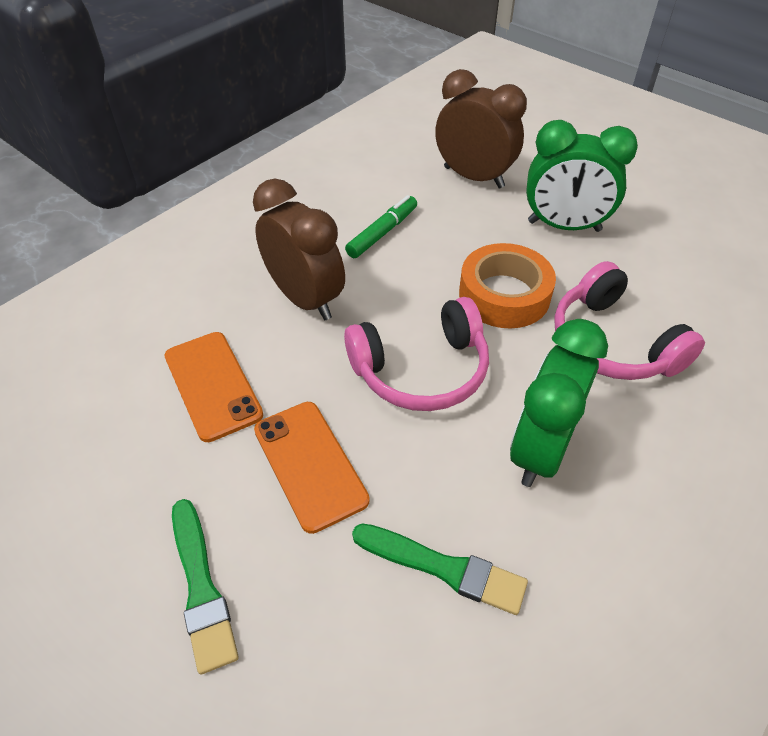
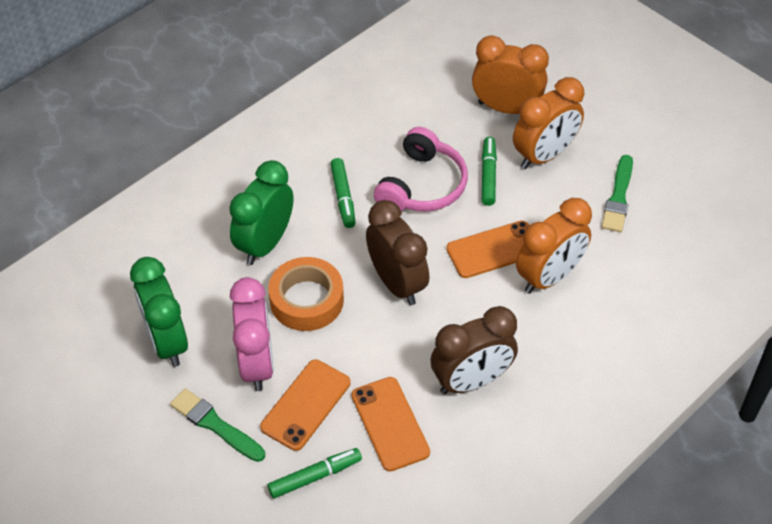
green marker: 1 -> 3
orange clock: 0 -> 3
orange phone: 2 -> 3
pink clock: 0 -> 1
pink headphones: 2 -> 1

